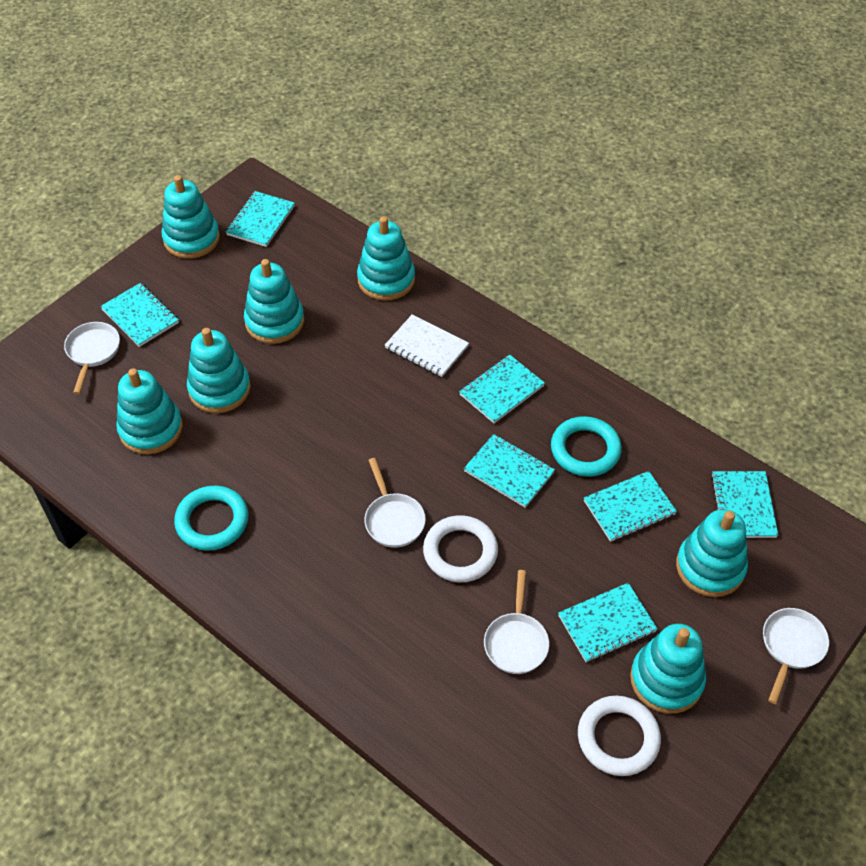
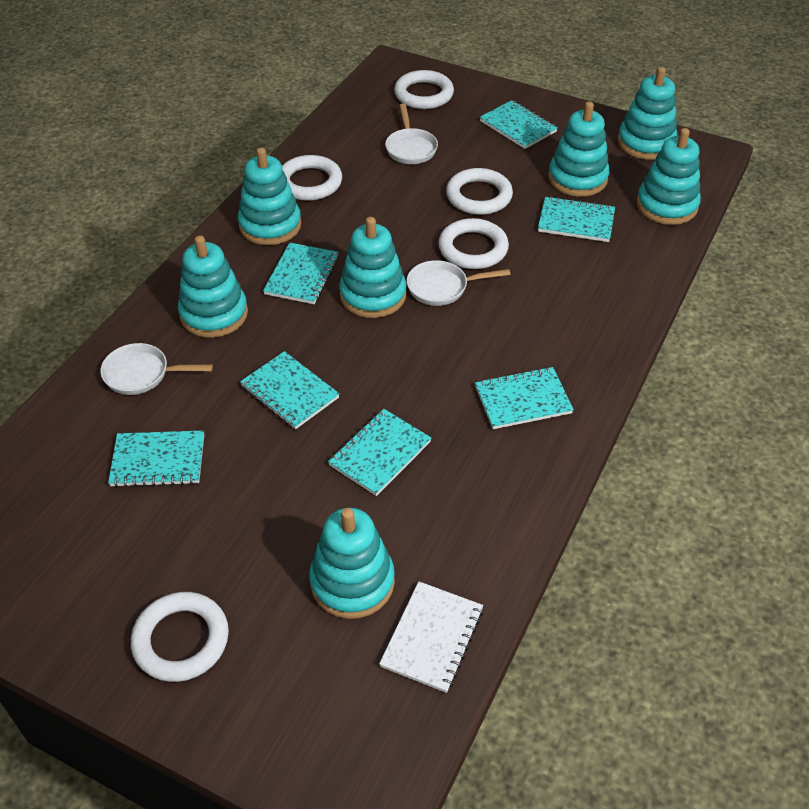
turquoise ring: 2 -> 0
white pan: 4 -> 3
white ring: 2 -> 5

